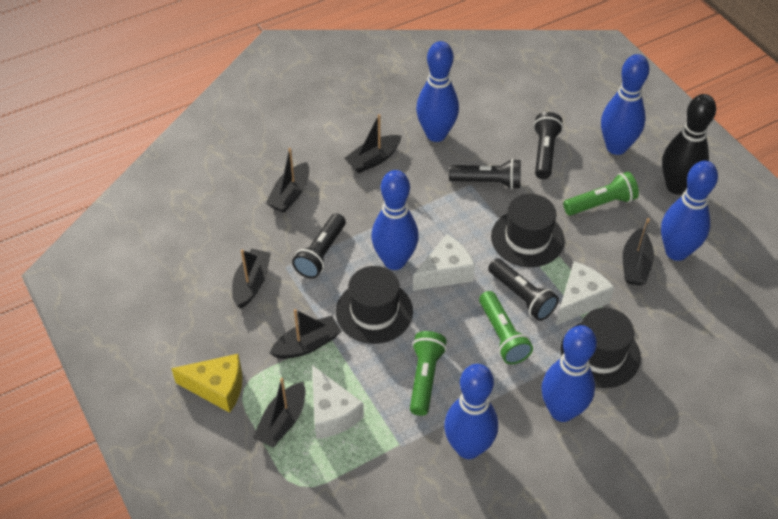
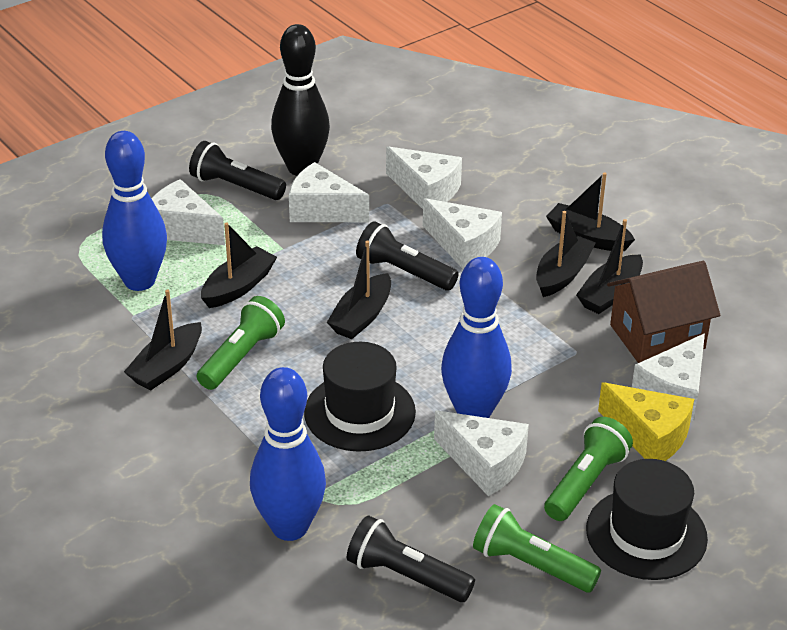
black flashlight: 4 -> 3
black hat: 3 -> 2
blue bowling pin: 6 -> 3
brown house: 0 -> 1
white cheese: 3 -> 6

